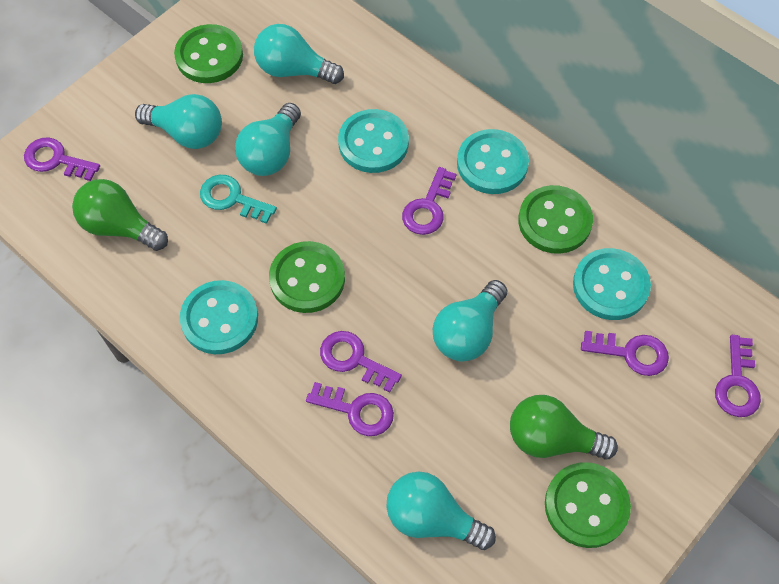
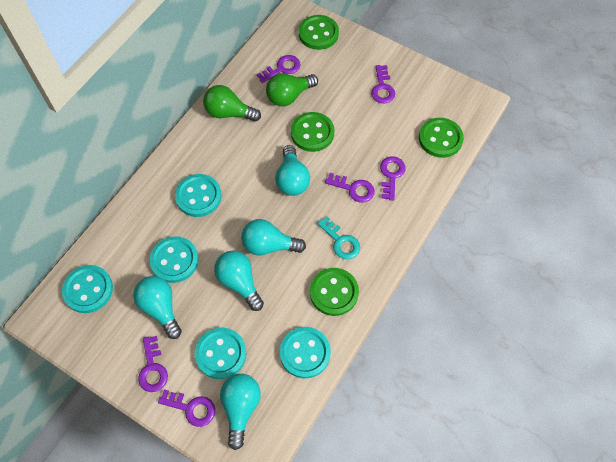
turquoise button: 4 -> 5

